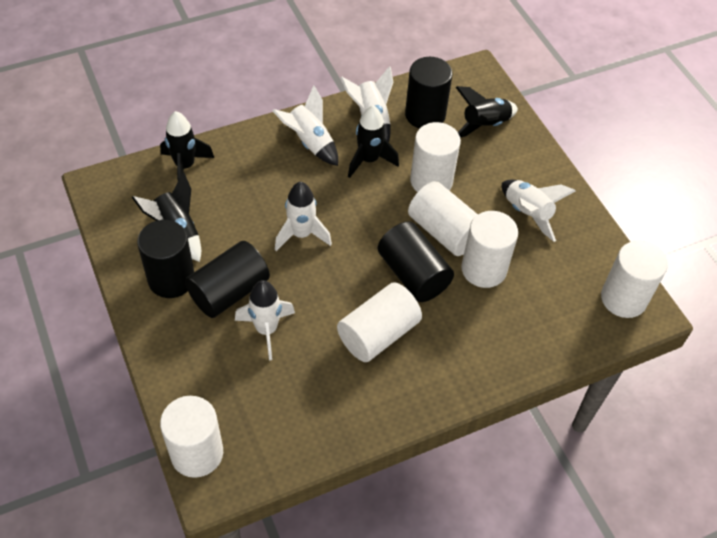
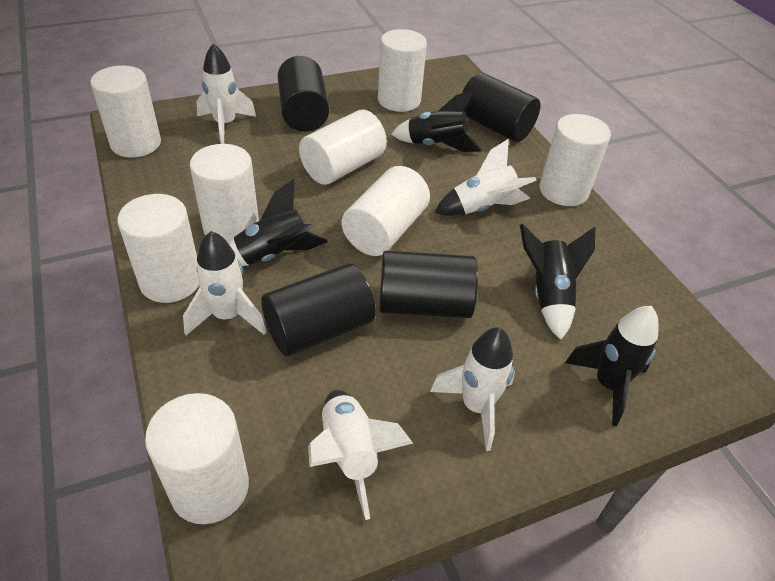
white cylinder: 6 -> 8

